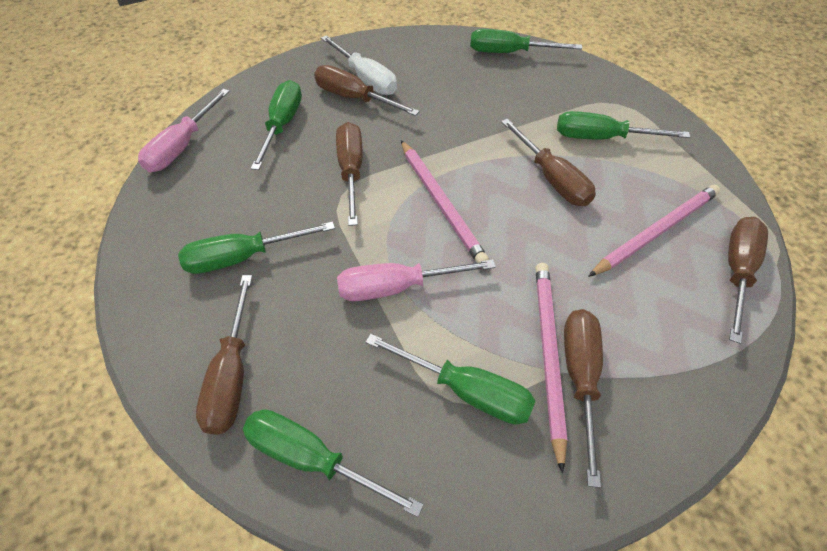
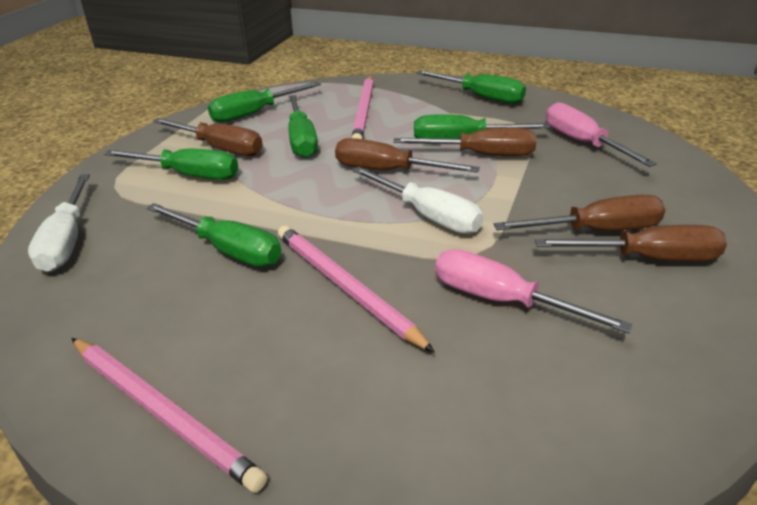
brown screwdriver: 6 -> 5
white screwdriver: 1 -> 2

